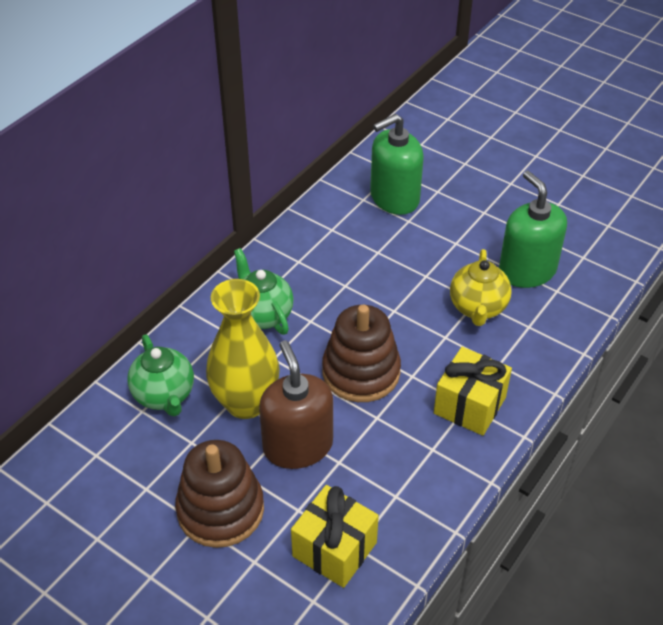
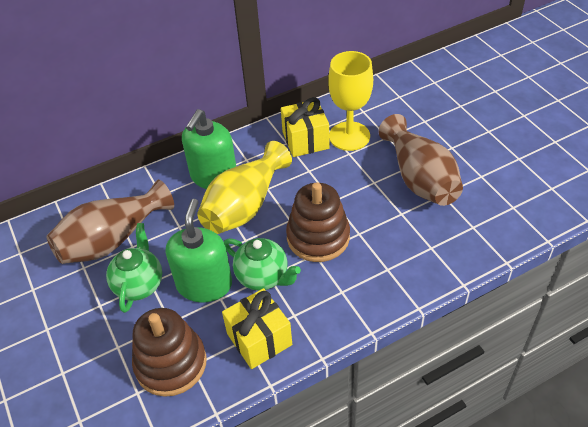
brown soap dispenser: 1 -> 0
brown vase: 0 -> 2
yellow goblet: 0 -> 1
yellow teapot: 1 -> 0

